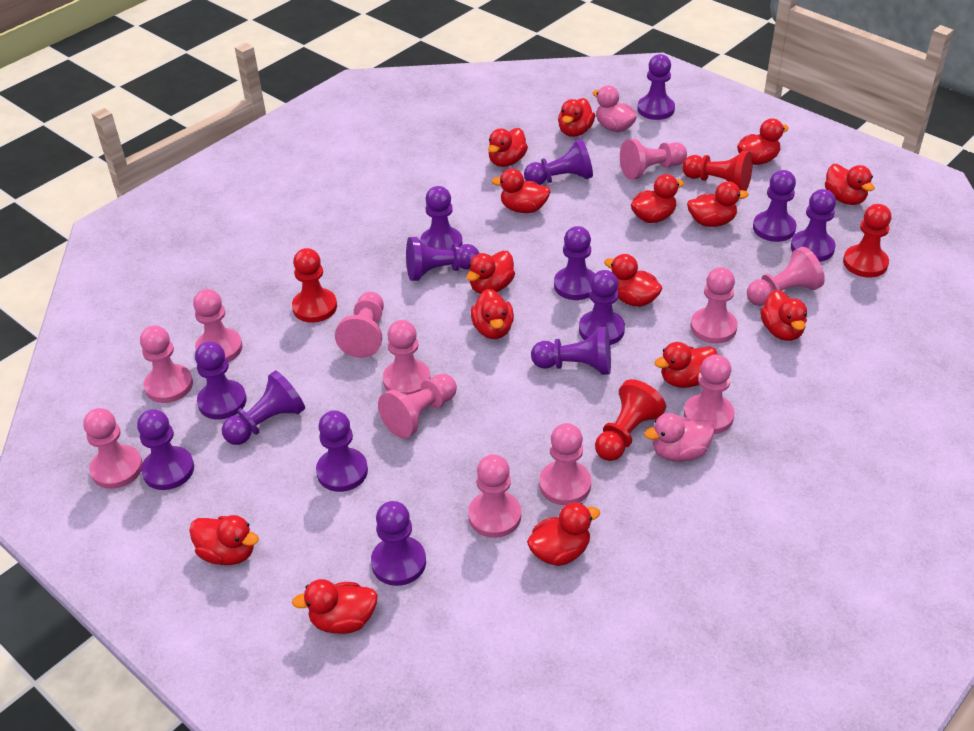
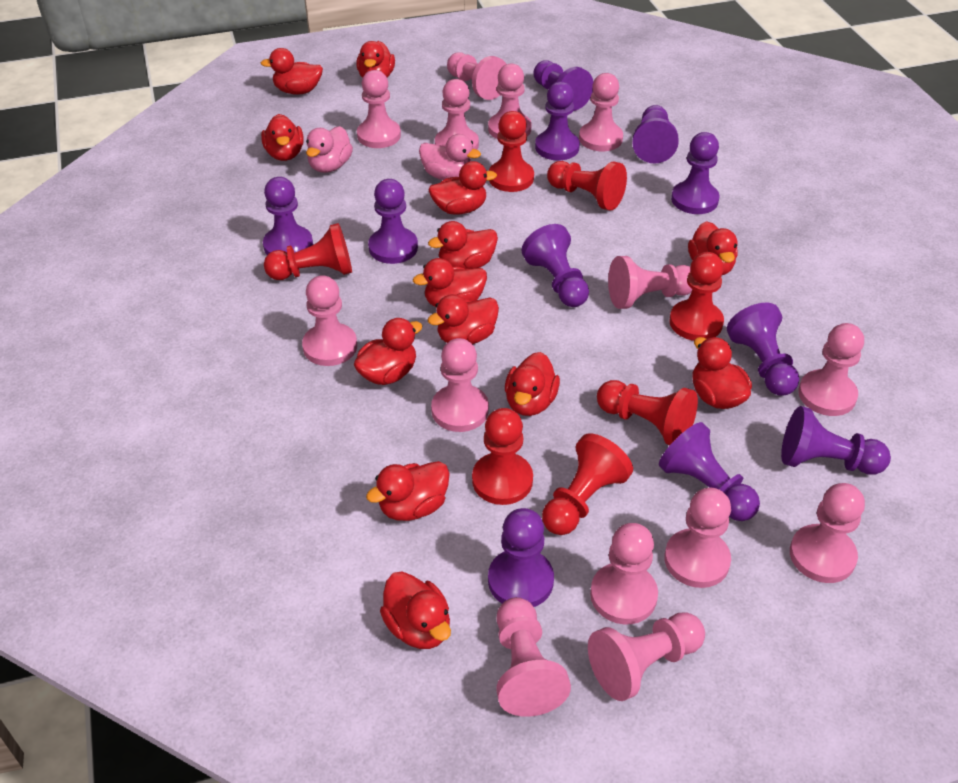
pink pawn: 12 -> 14
purple pawn: 14 -> 11
red duck: 15 -> 13
red pawn: 4 -> 7

